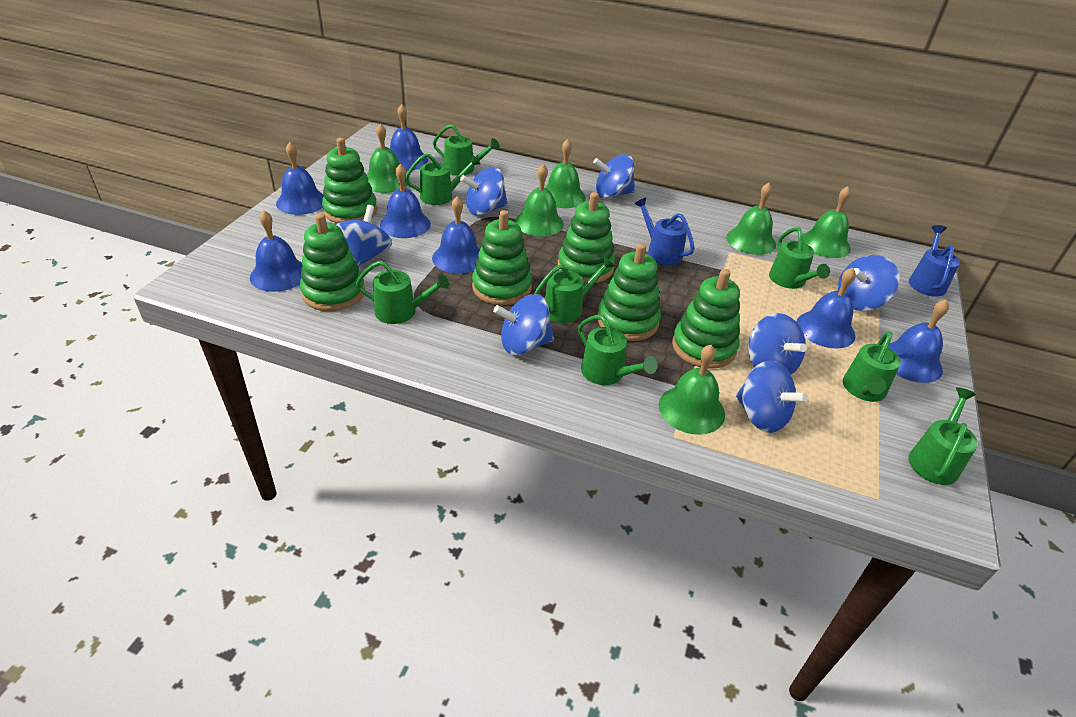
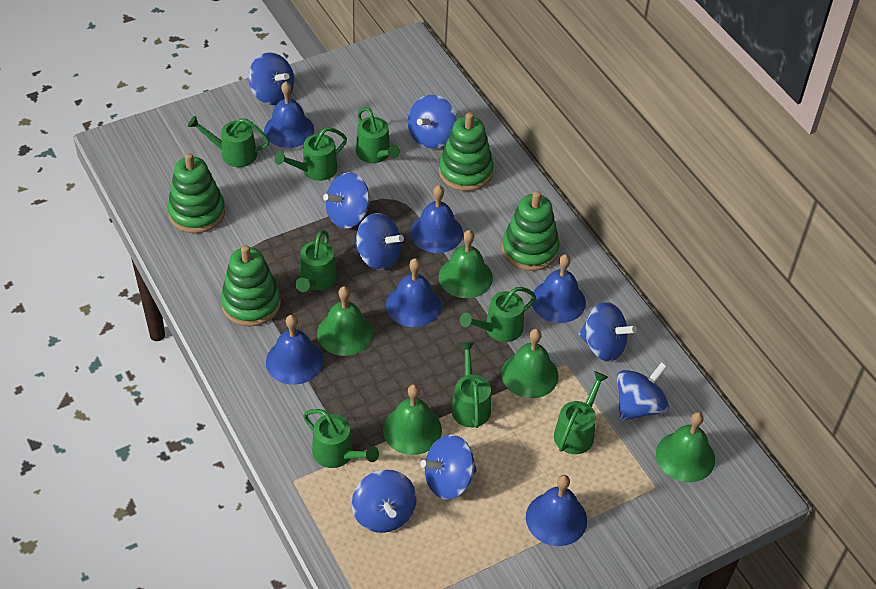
blue bell: 7 -> 6
blue spinning top: 7 -> 8
blue watering can: 2 -> 0
green bell: 6 -> 5
green stacking toy: 6 -> 4

